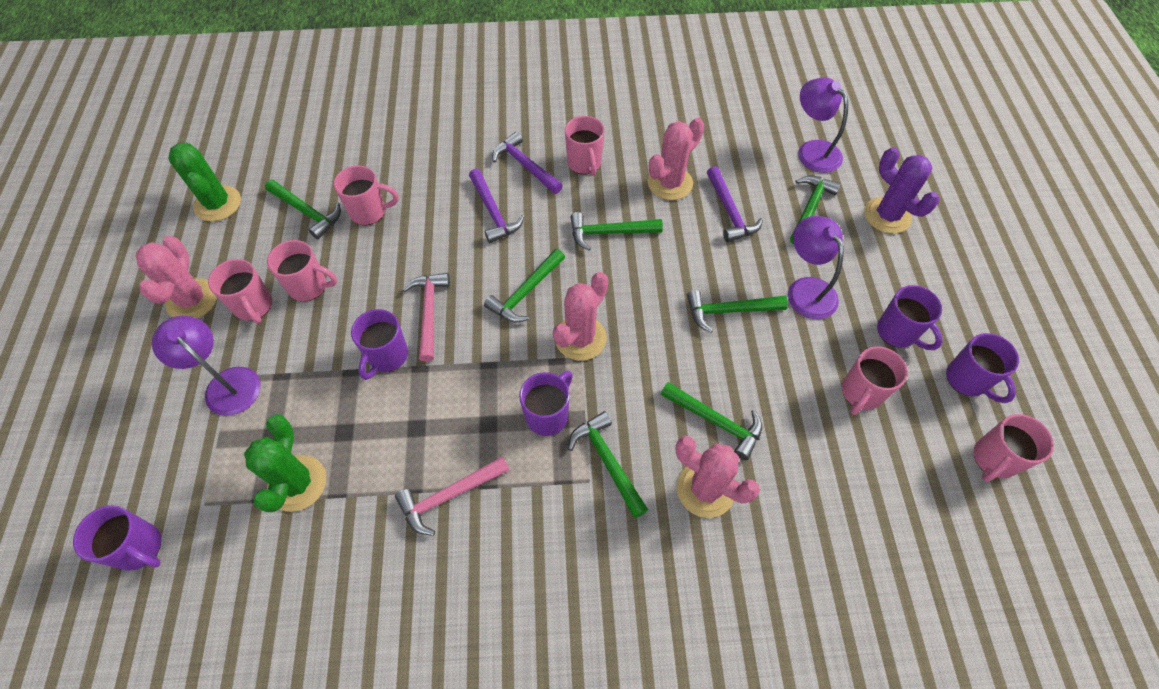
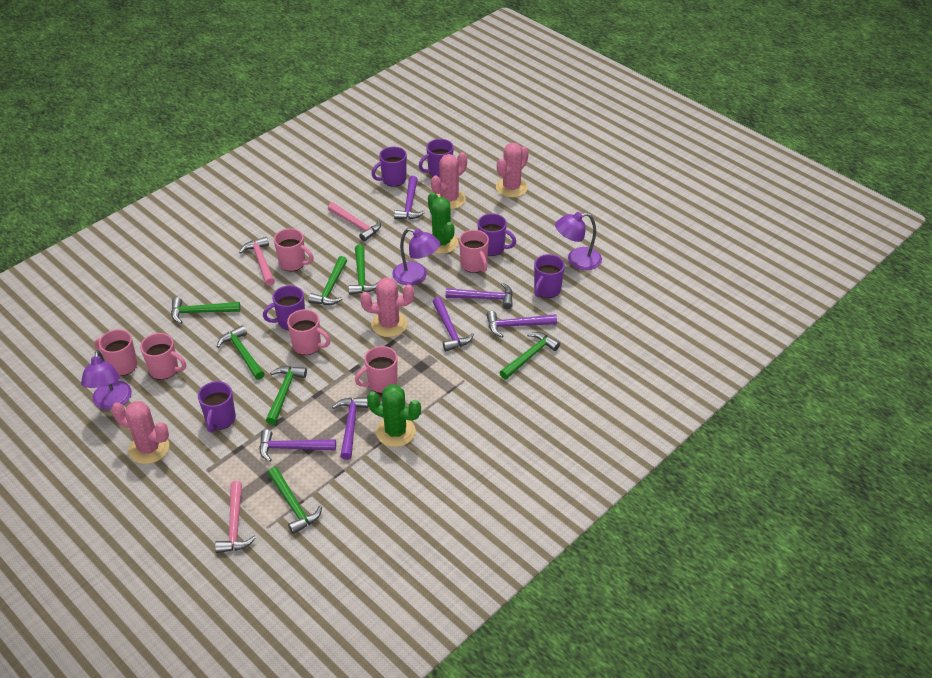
pink hammer: 2 -> 3
purple cactus: 1 -> 0
purple hammer: 3 -> 6
purple mug: 5 -> 6

